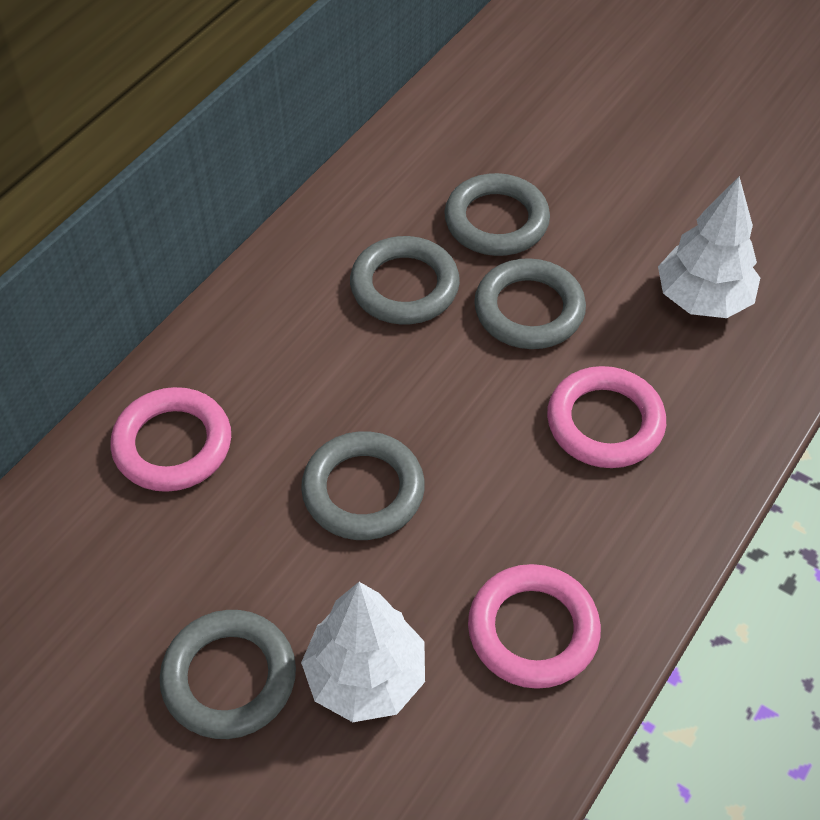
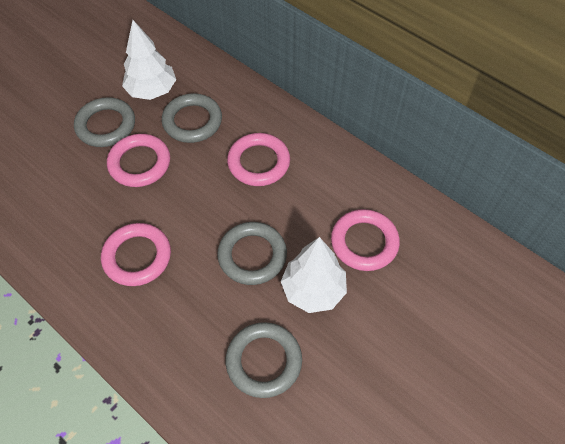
grey ring: 5 -> 4
pink ring: 3 -> 4

